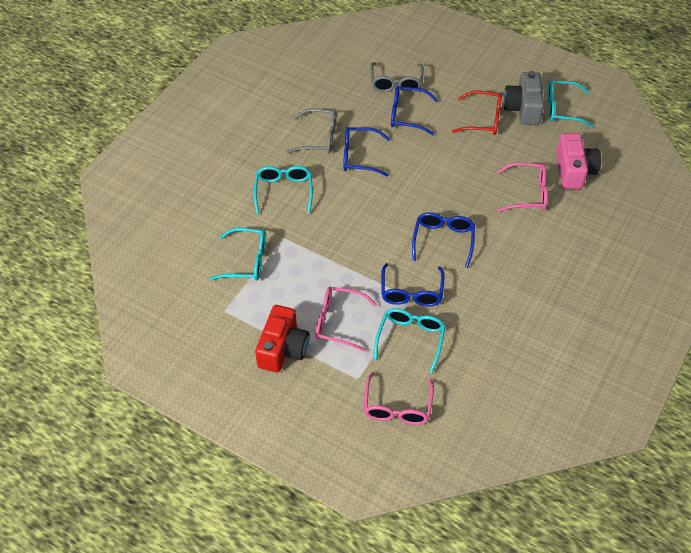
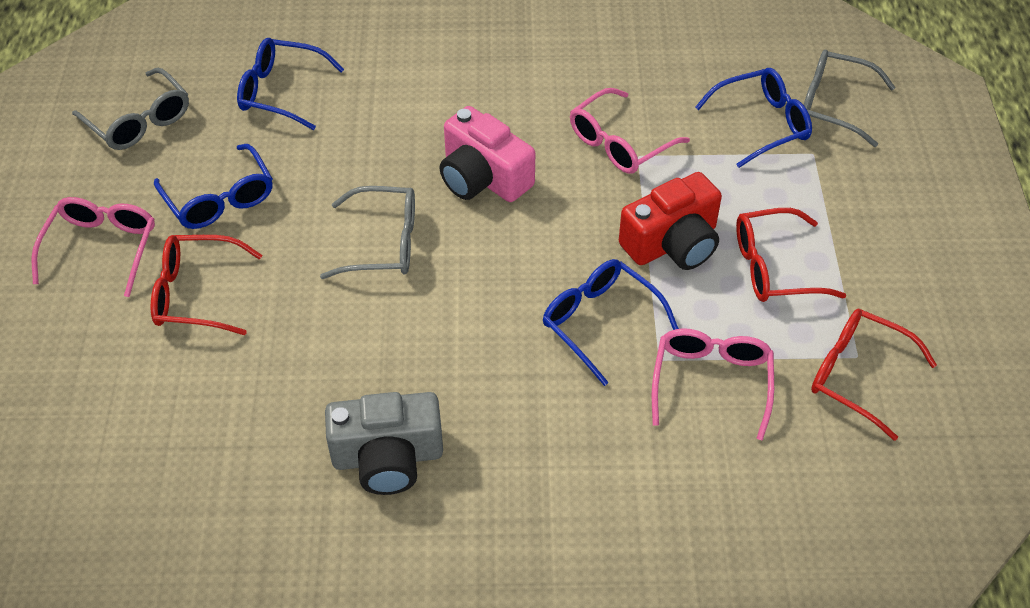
grey glasses: 2 -> 3
red glasses: 1 -> 3
turquoise glasses: 4 -> 0

